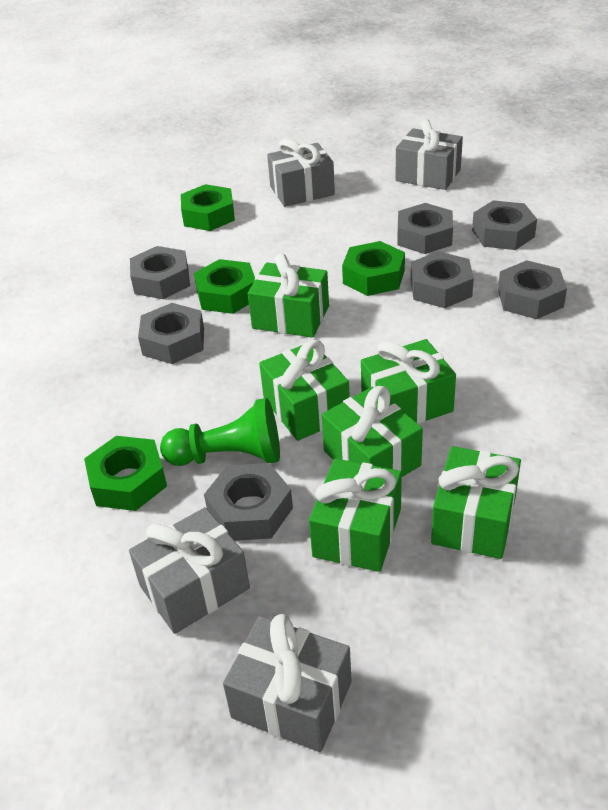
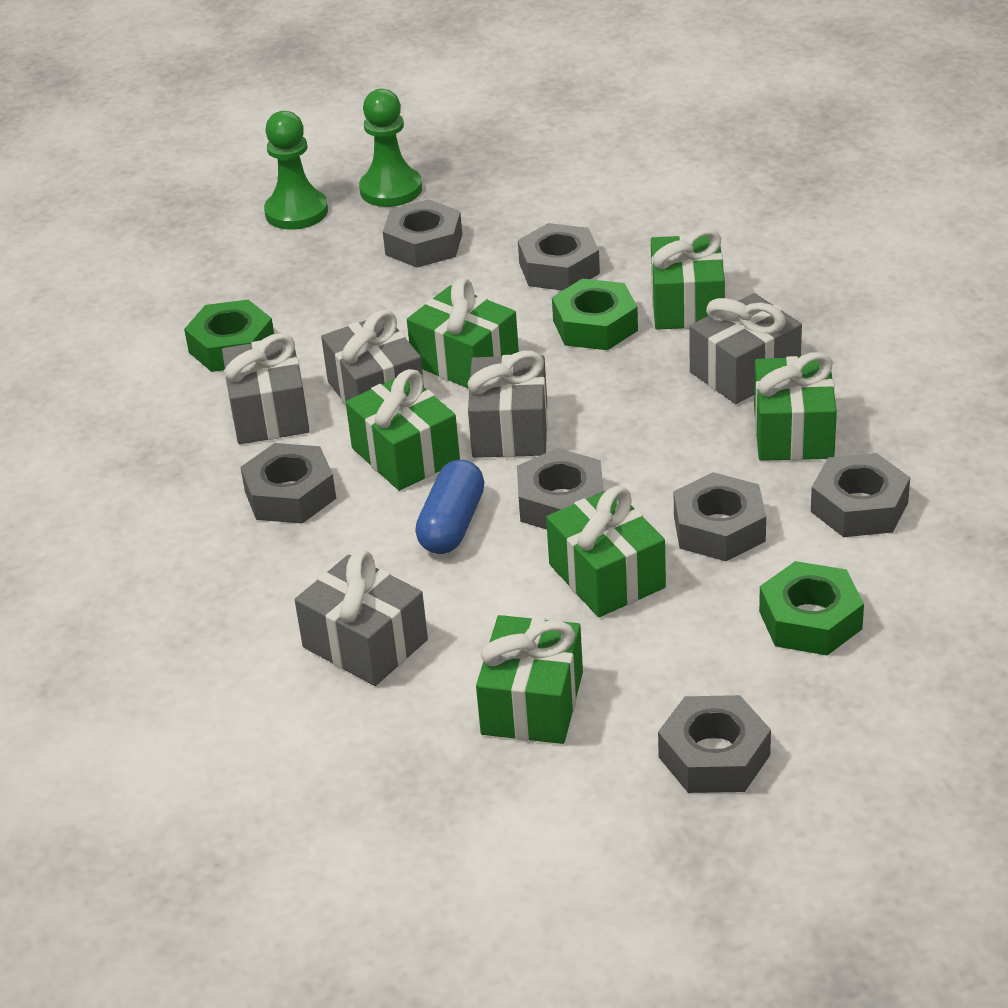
blue capsule: 0 -> 1
green nut: 4 -> 3
green pawn: 1 -> 2
grey gift: 4 -> 5

